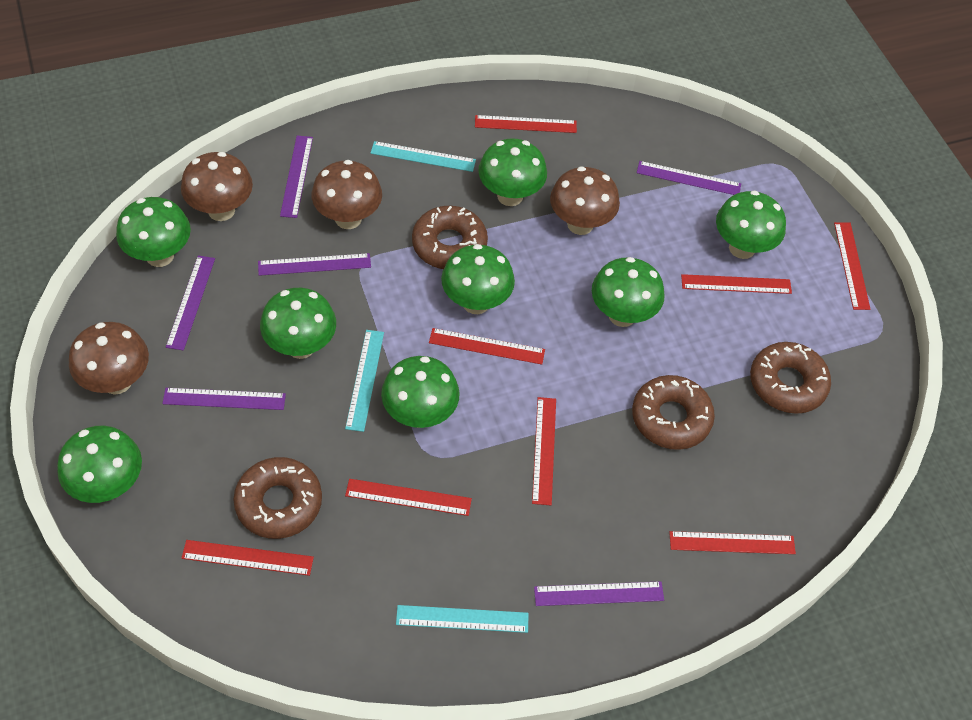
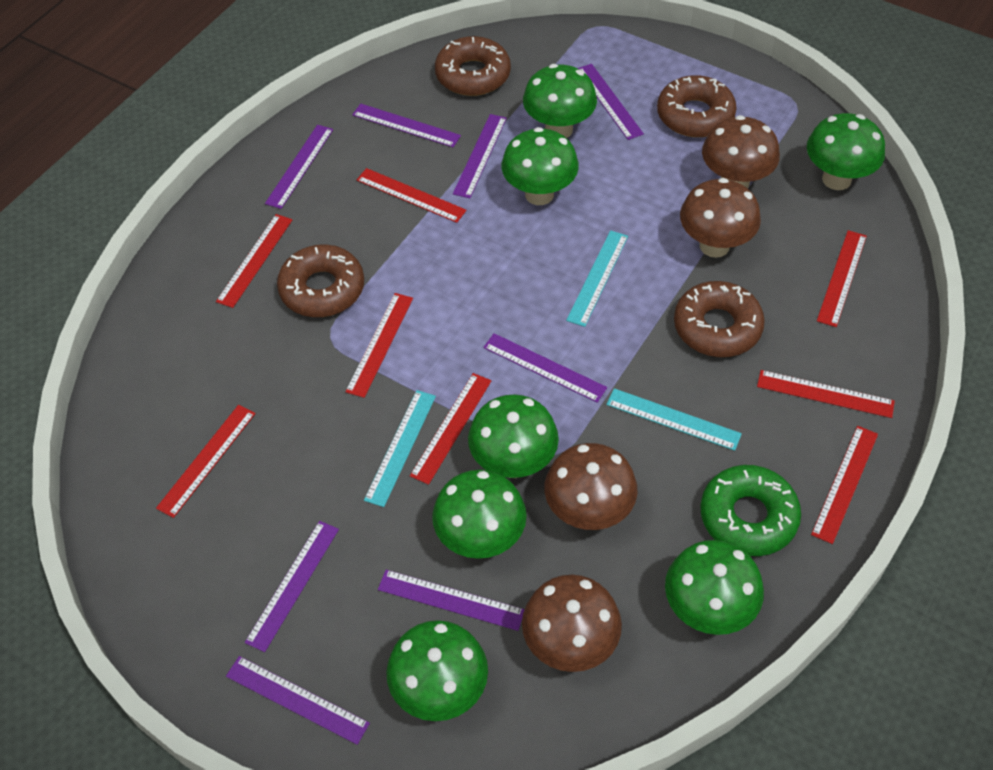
green donut: 0 -> 1
green mushroom: 8 -> 7
purple ruler: 6 -> 8

